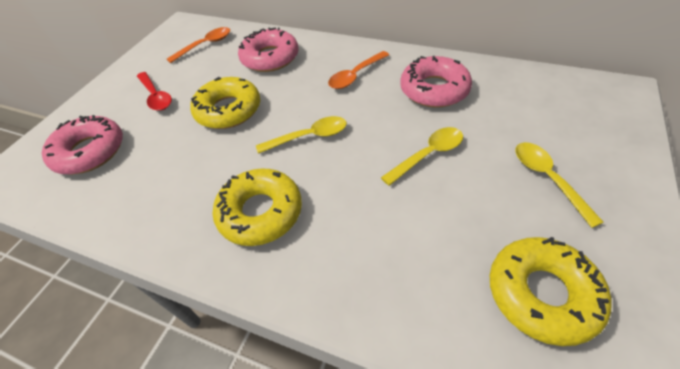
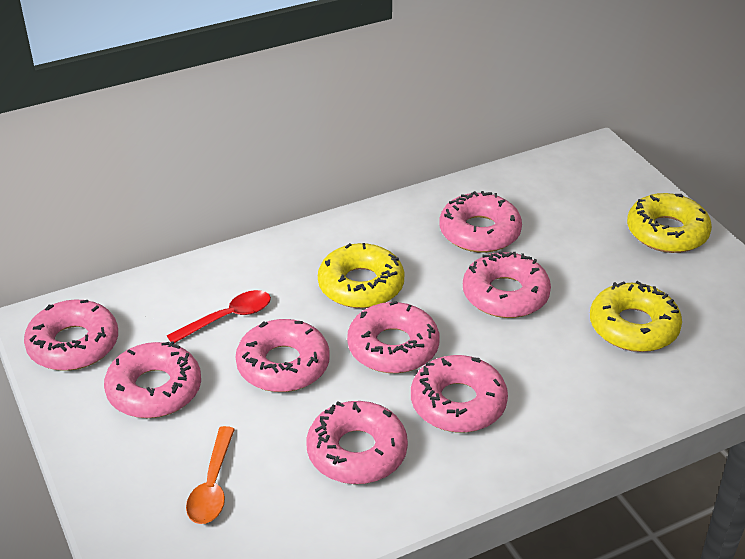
orange spoon: 2 -> 1
pink donut: 3 -> 8
yellow spoon: 3 -> 0

